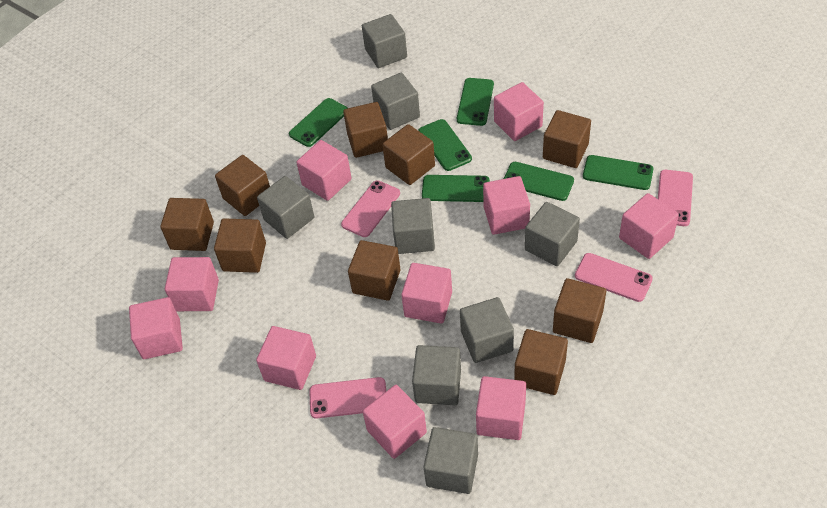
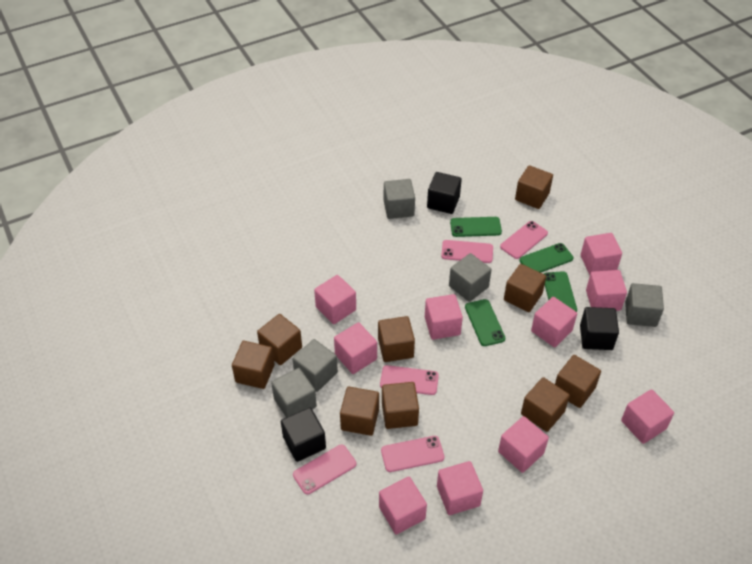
black cube: 0 -> 3
green phone: 6 -> 4
grey cube: 8 -> 5
pink phone: 4 -> 5

